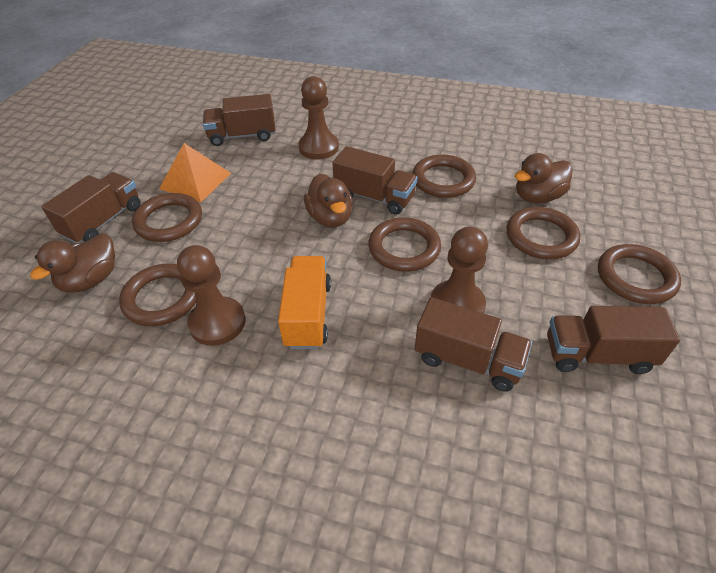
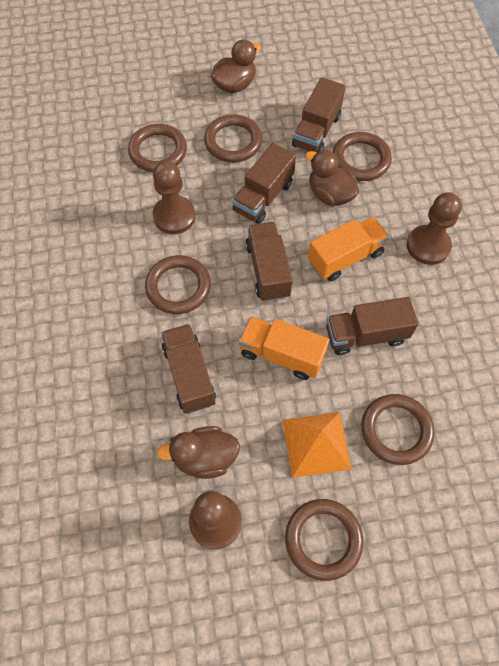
orange truck: 1 -> 2

